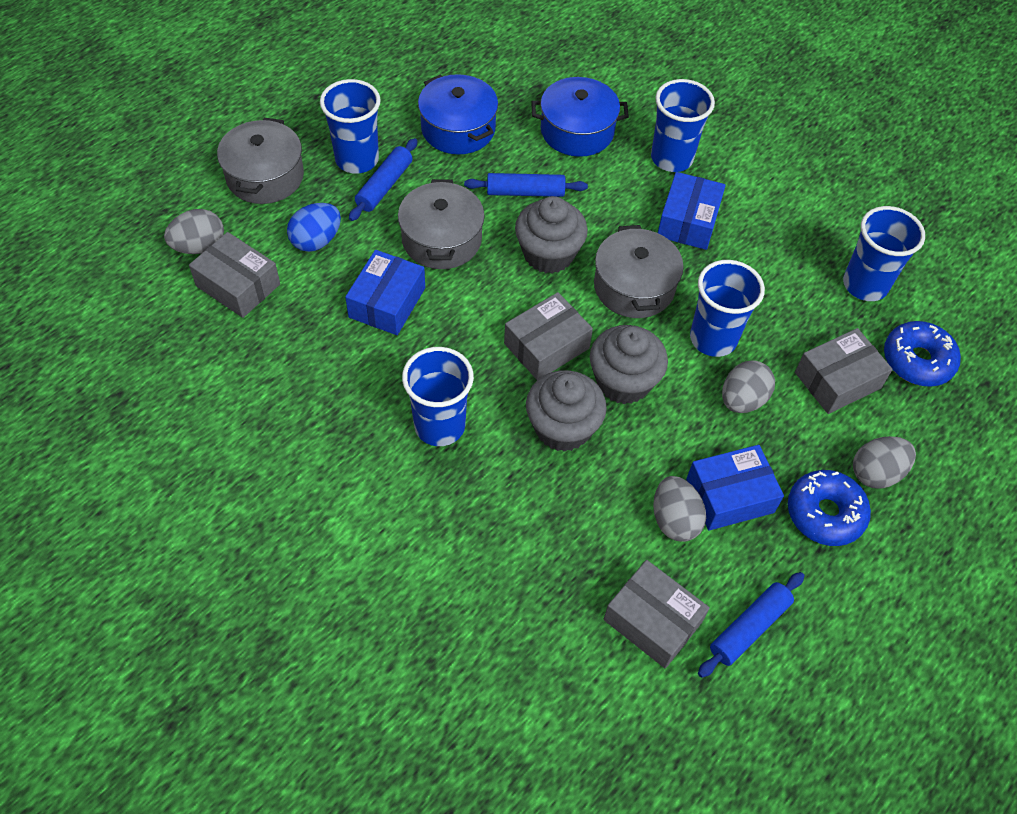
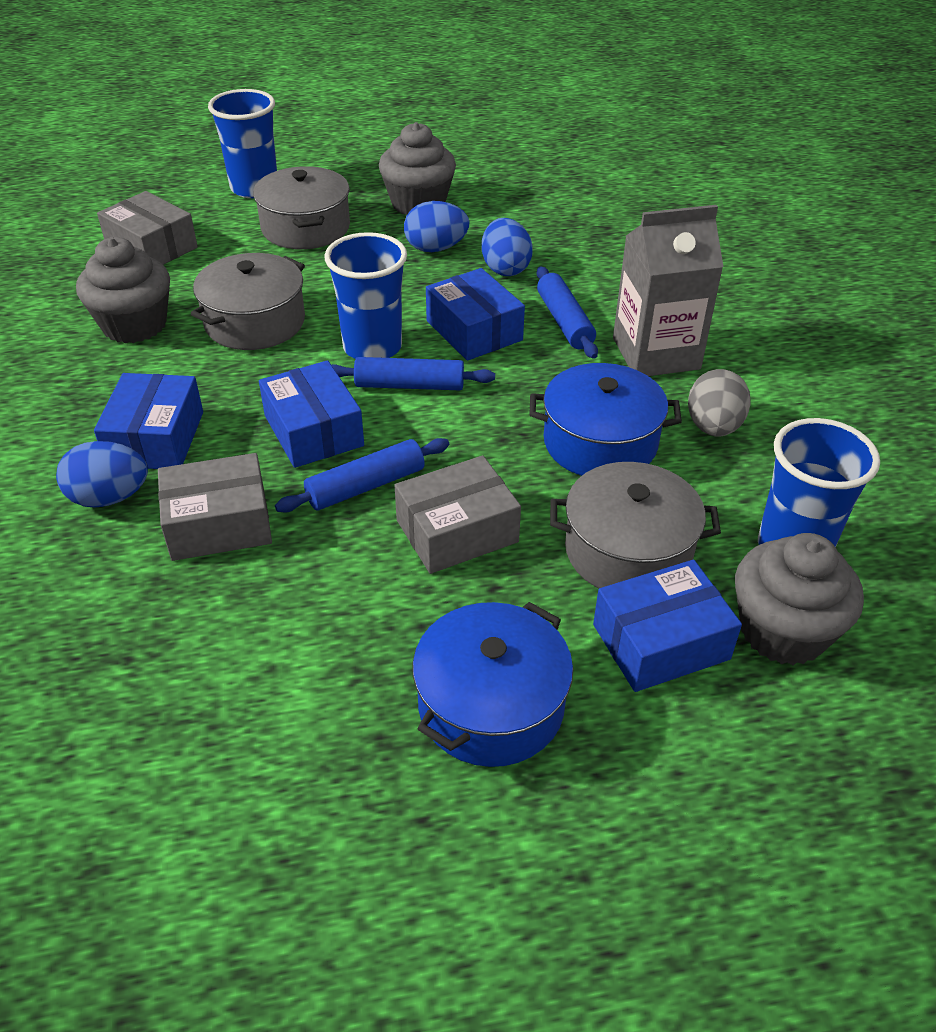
blue box: 3 -> 4
blue cup: 5 -> 3
blue donut: 2 -> 0
blue egg: 1 -> 3
grey box: 4 -> 3
grey carton: 0 -> 1
grey egg: 4 -> 1

